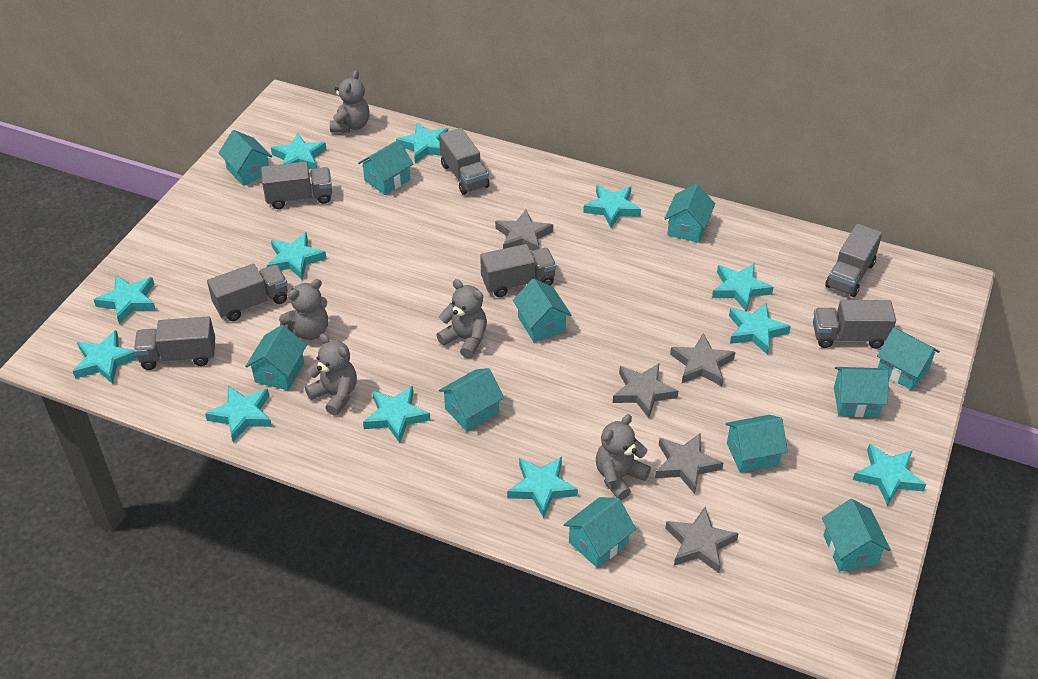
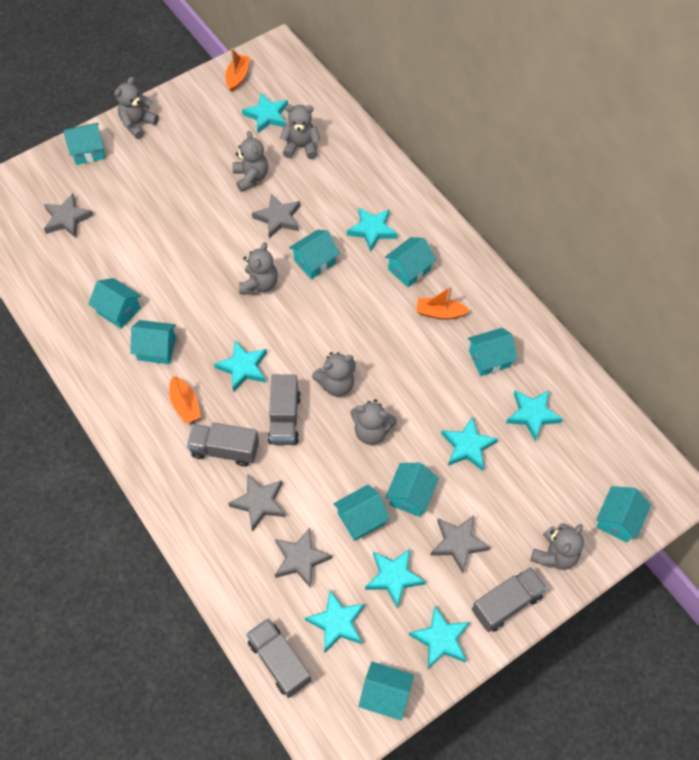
grey teddy bear: 5 -> 7
grey truck: 7 -> 4
orange boat: 0 -> 3
turquoise house: 11 -> 10
turquoise star: 12 -> 8

